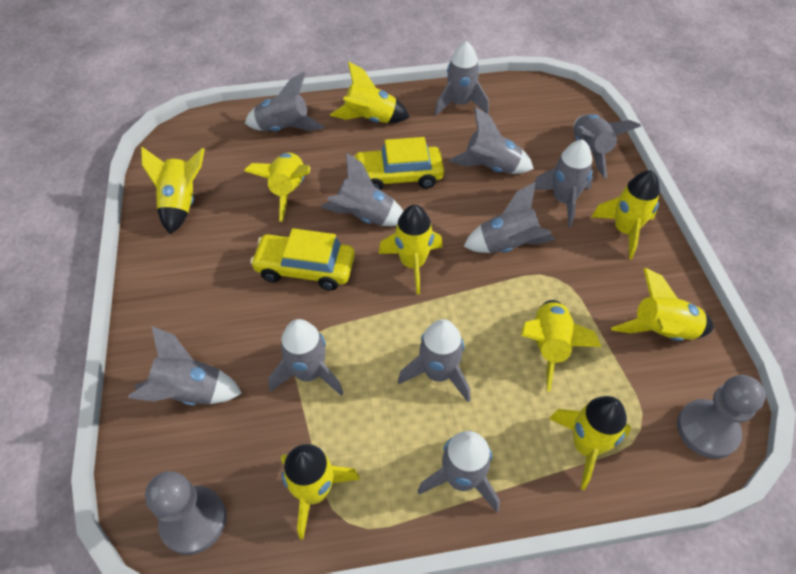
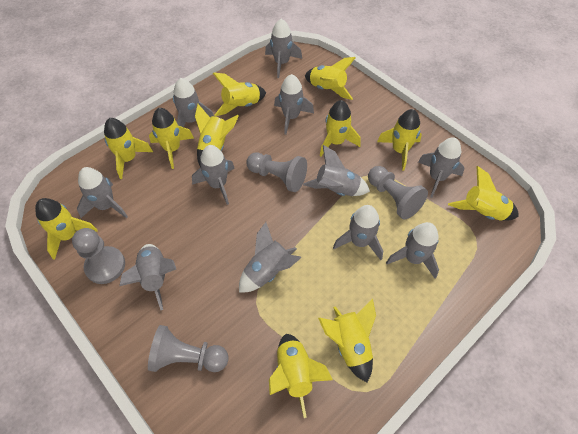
grey pawn: 2 -> 4
yellow car: 2 -> 0
yellow rocket: 9 -> 11

